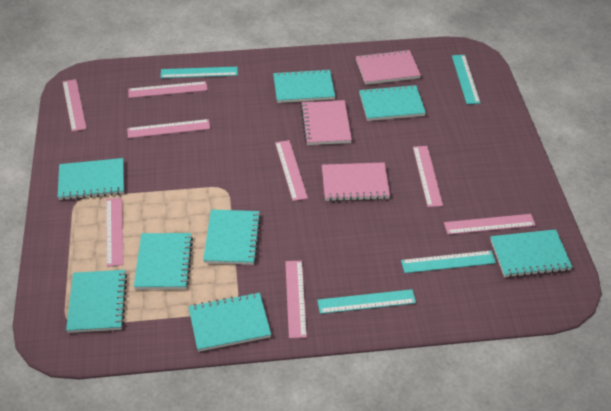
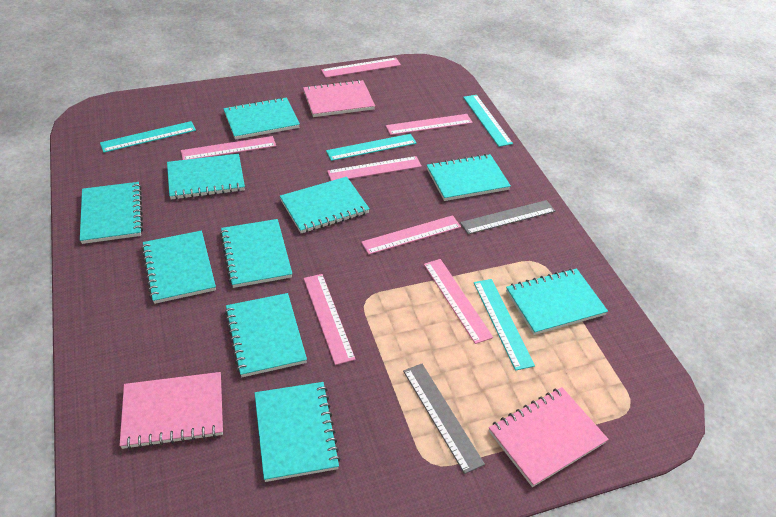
grey ruler: 0 -> 2
pink ruler: 8 -> 7
turquoise notebook: 8 -> 10

